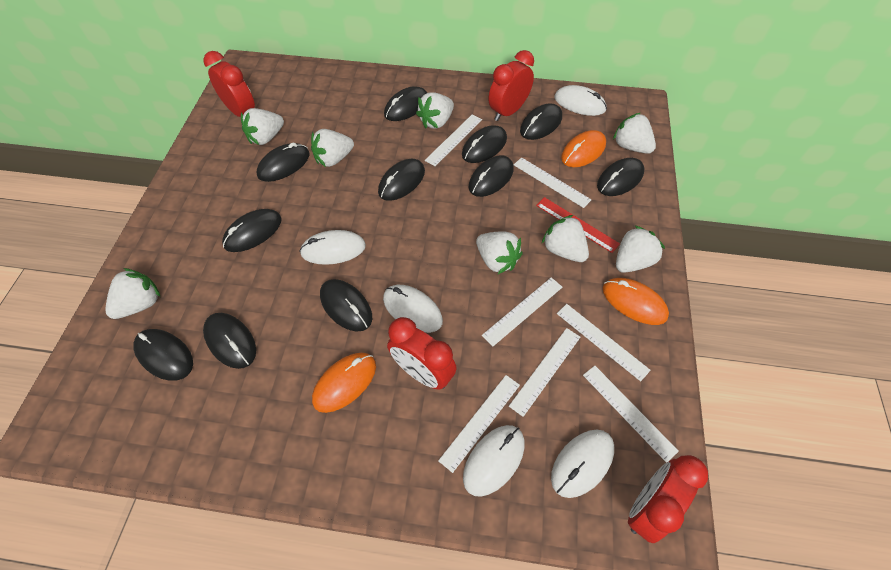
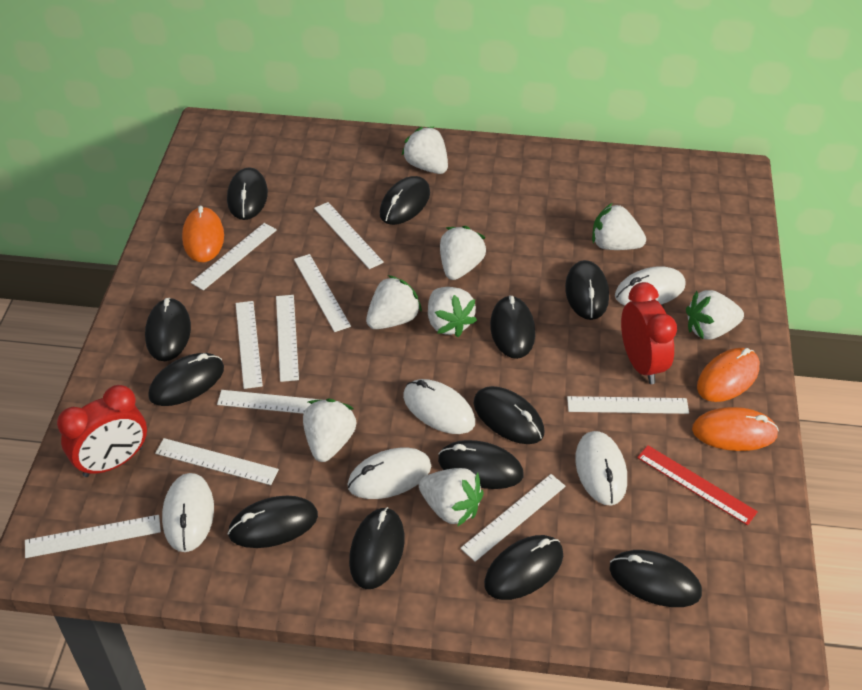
black mouse: 11 -> 12
red clock: 4 -> 2
white ruler: 7 -> 10

